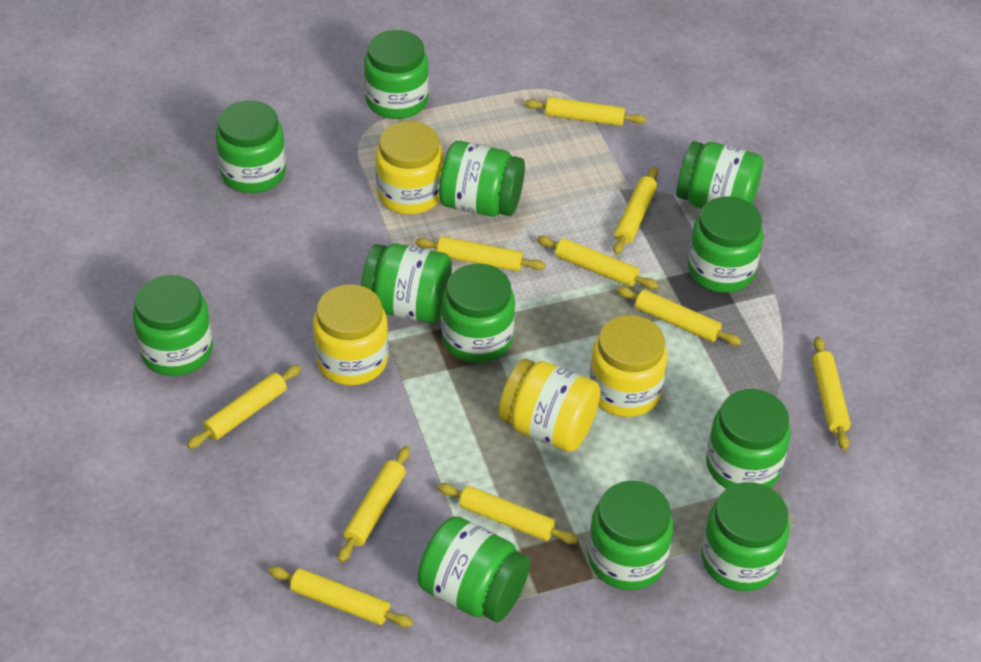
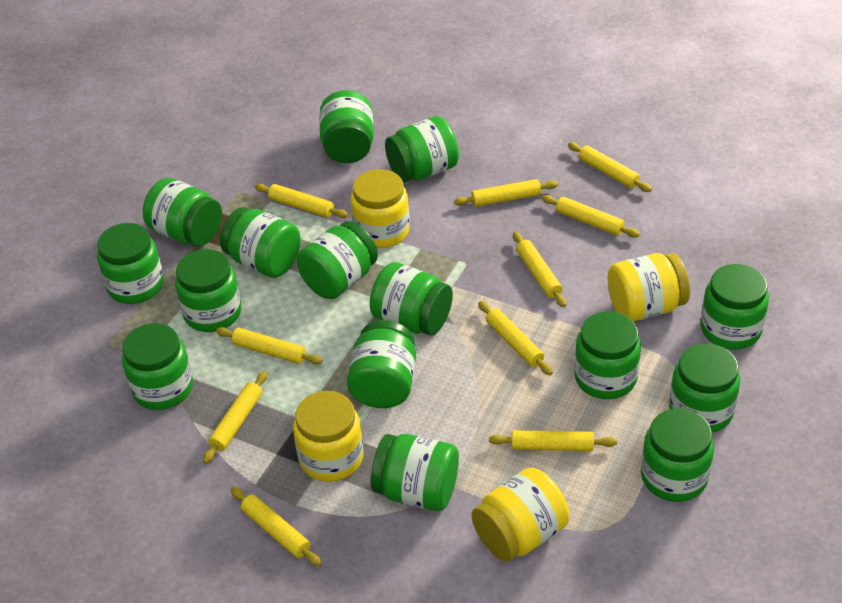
green jar: 12 -> 15

